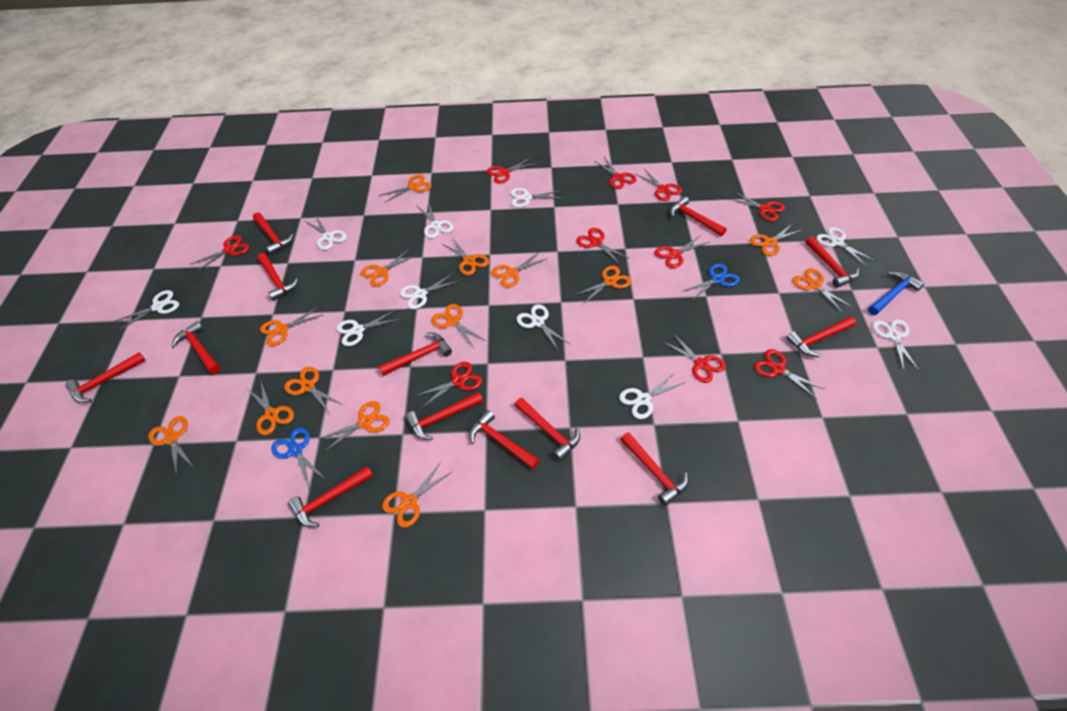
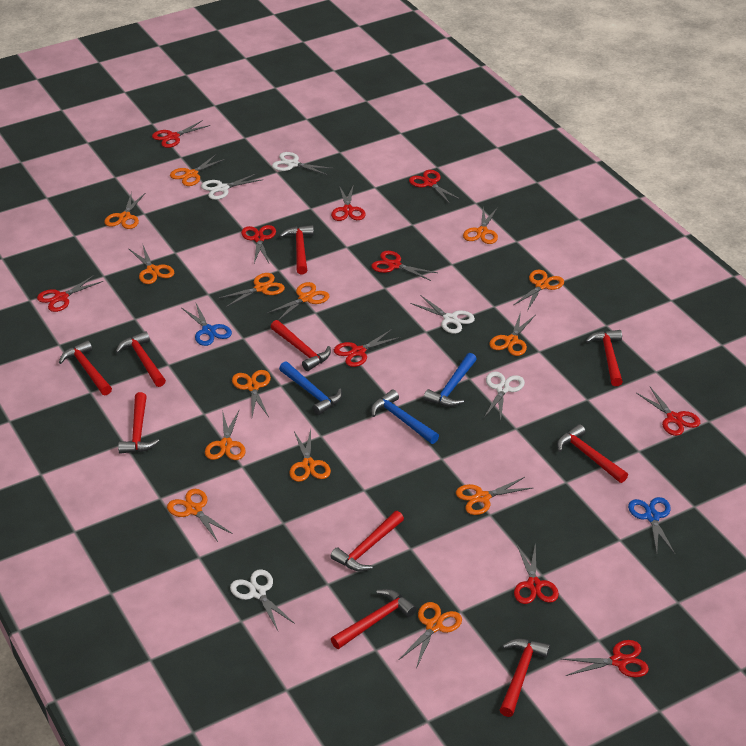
blue hammer: 1 -> 3
red hammer: 13 -> 10
white scissors: 10 -> 5

